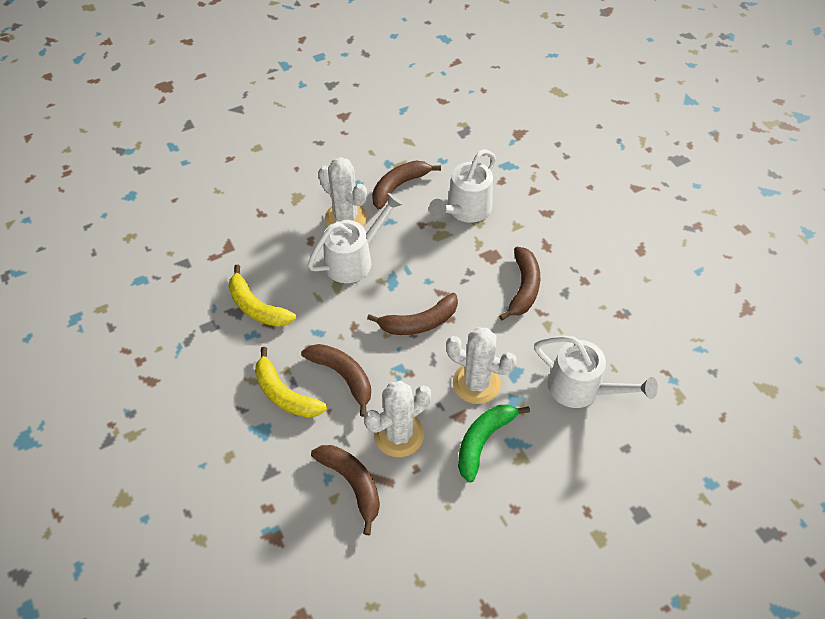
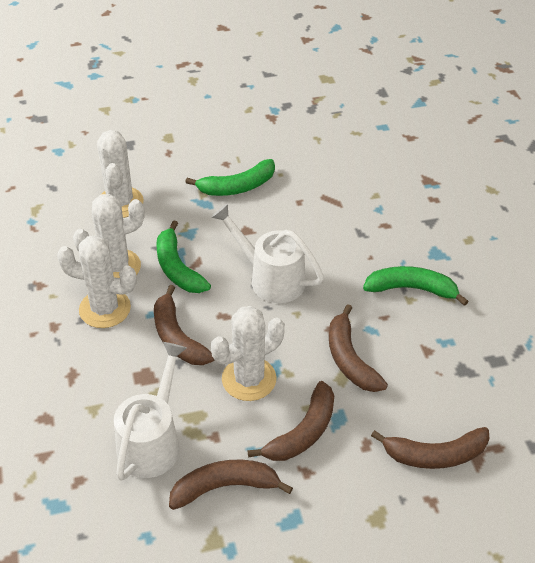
green banana: 1 -> 3
white cactus: 3 -> 4
white watering can: 3 -> 2
yellow banana: 2 -> 0

